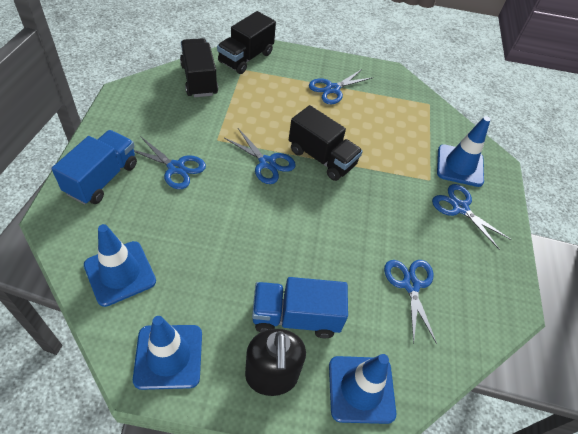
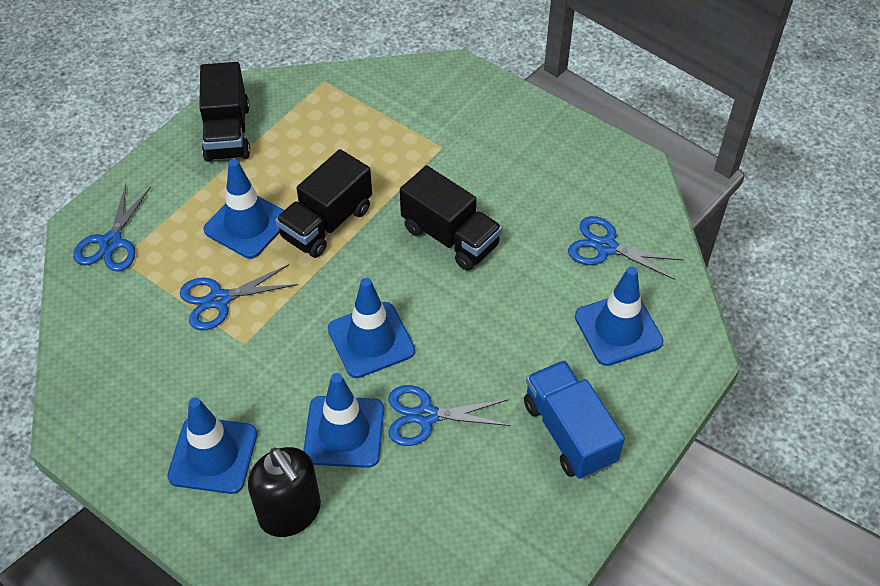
blue scissors: 5 -> 4
blue traffic cone: 4 -> 5
blue truck: 2 -> 1

